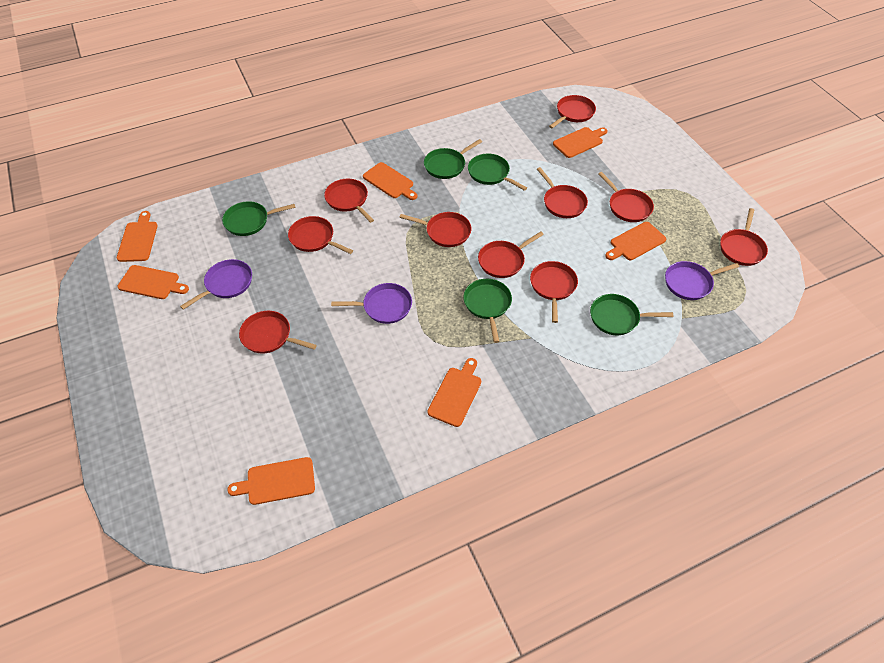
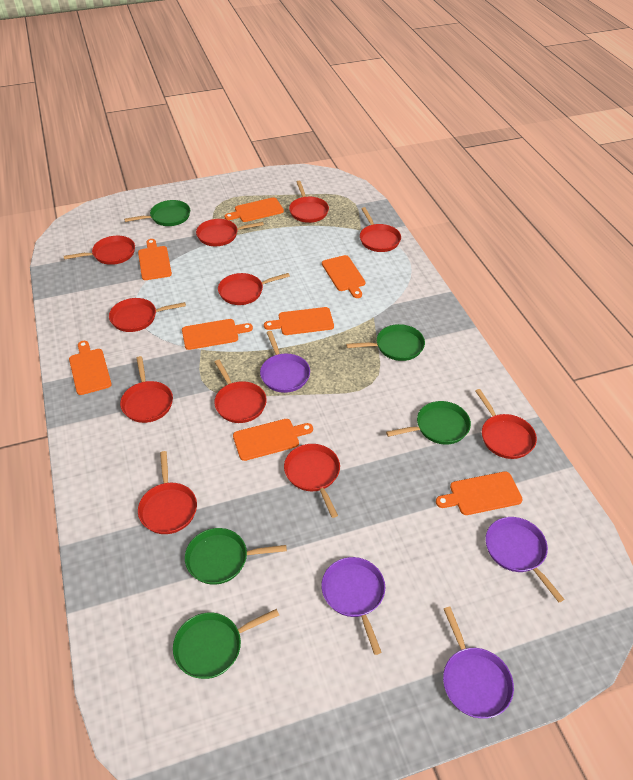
orange cutting board: 7 -> 8
purple pan: 3 -> 4
red pan: 10 -> 11

